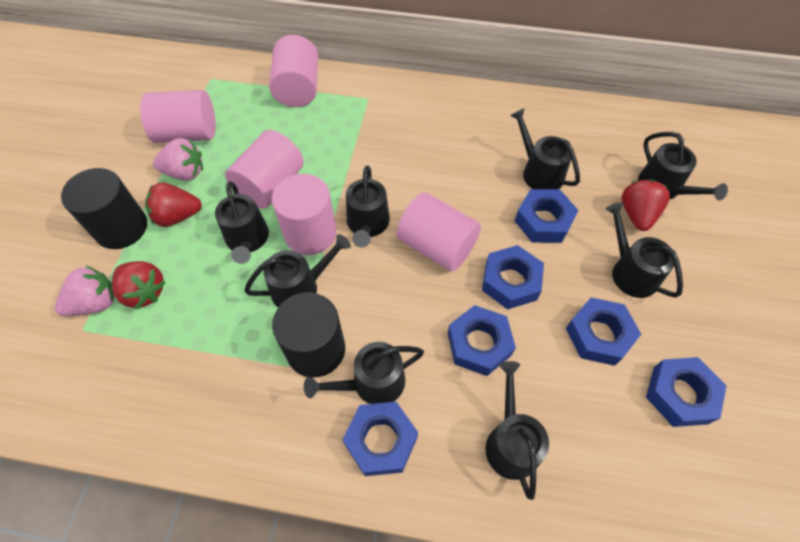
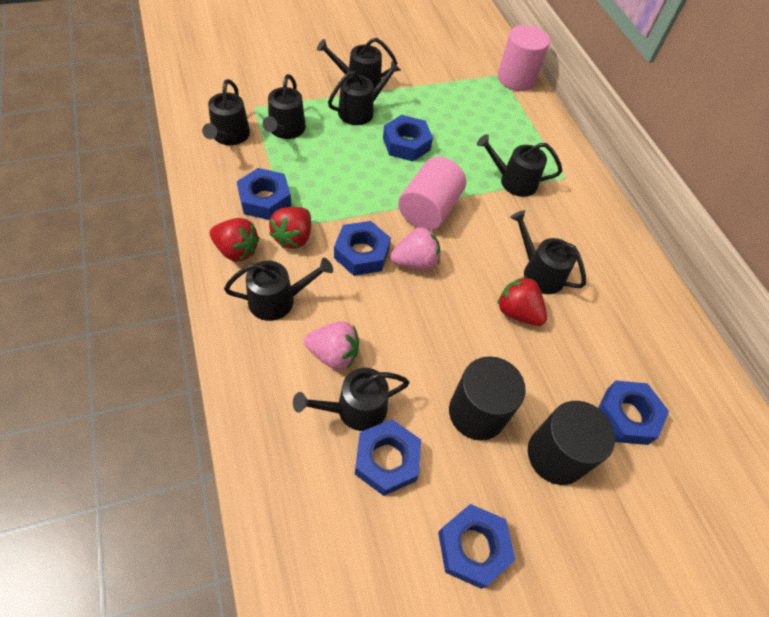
pink cylinder: 5 -> 2

